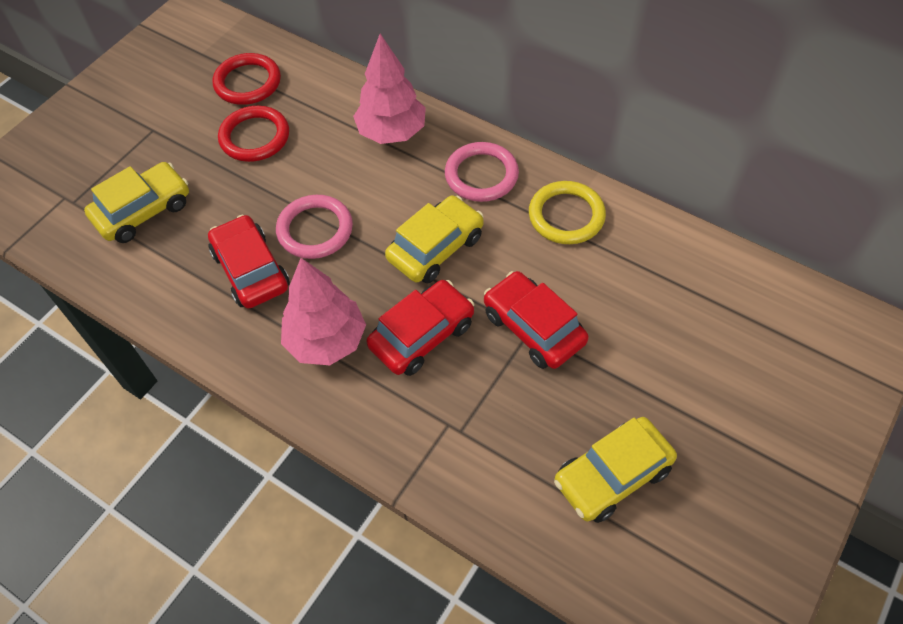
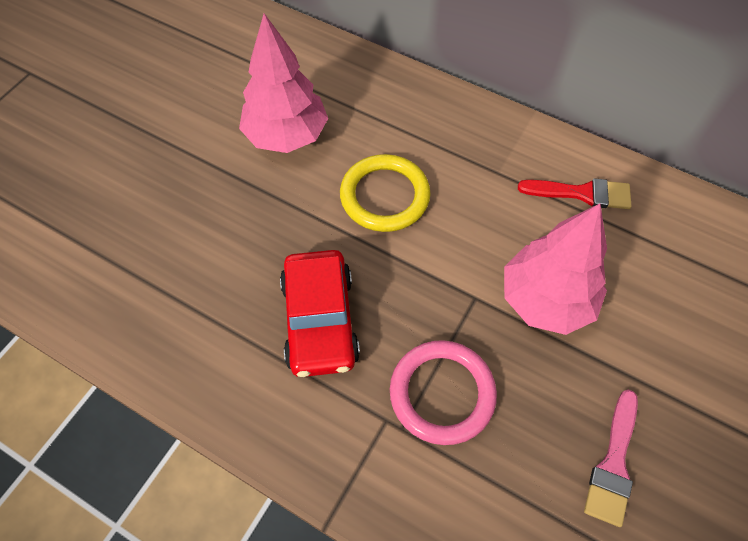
pink brush: 0 -> 1
pink ring: 2 -> 1
red brush: 0 -> 1
red car: 3 -> 1
red ring: 2 -> 0
yellow car: 3 -> 0

